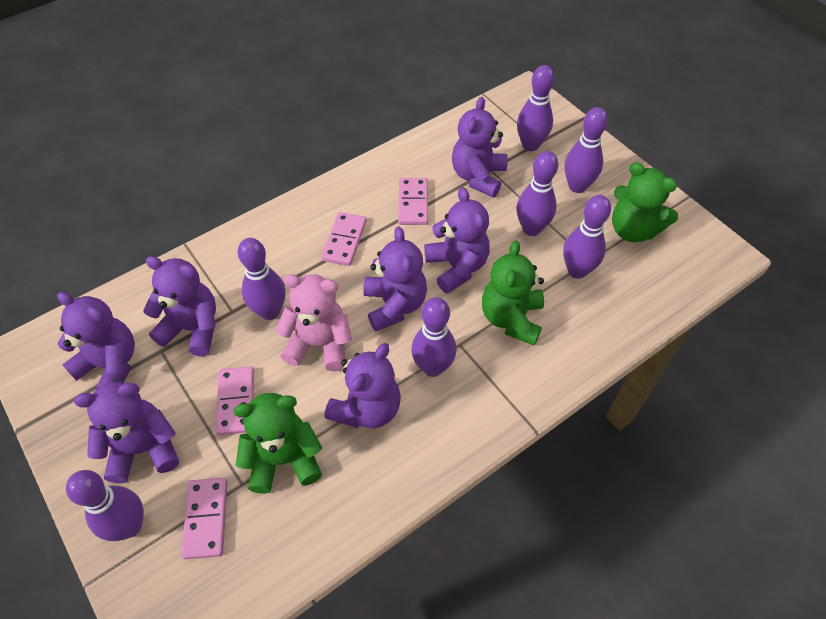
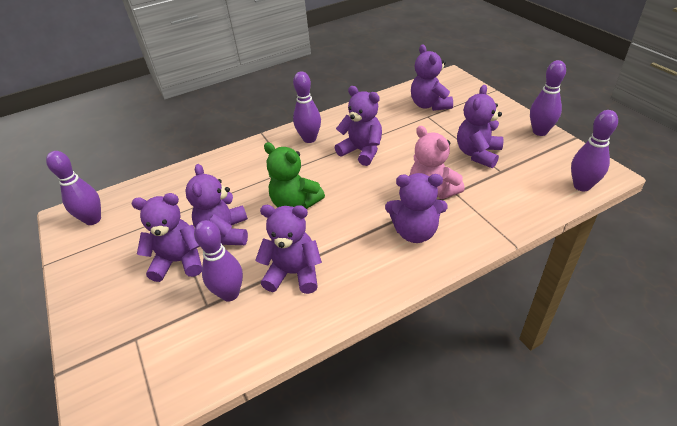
green teddy bear: 3 -> 1
pink domino: 4 -> 0
purple bowling pin: 7 -> 5

